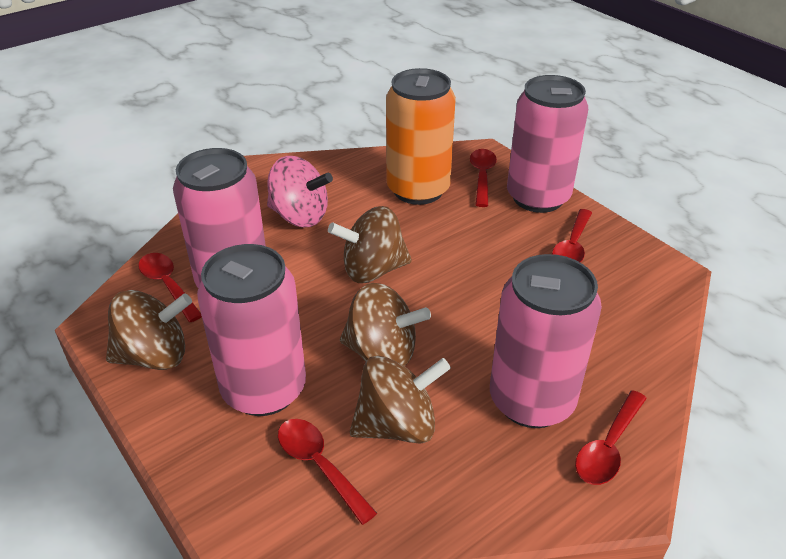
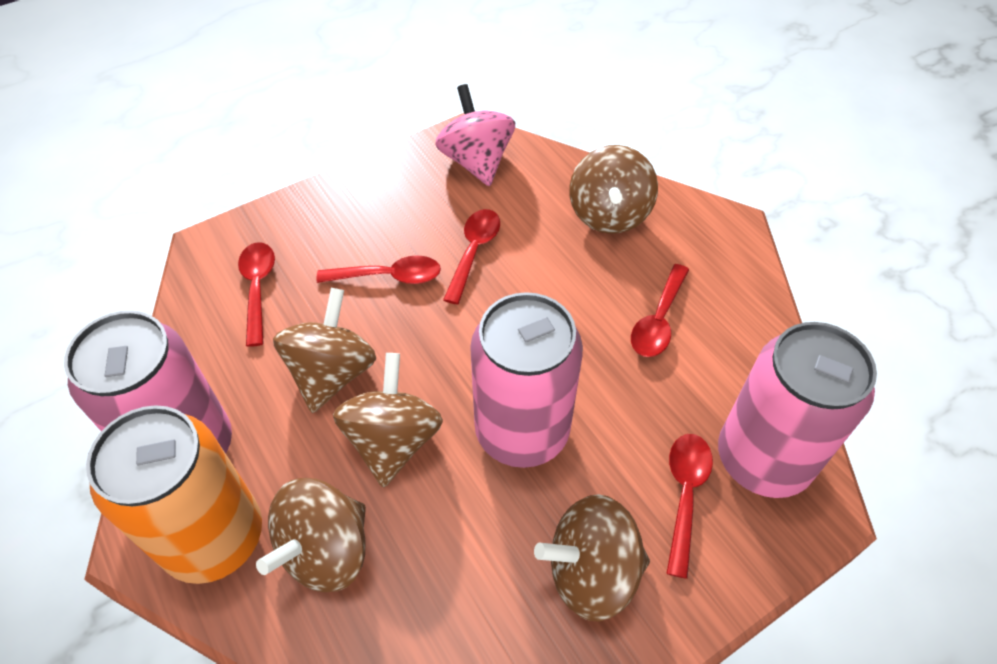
brown spinning top: 4 -> 5
pink can: 4 -> 3

